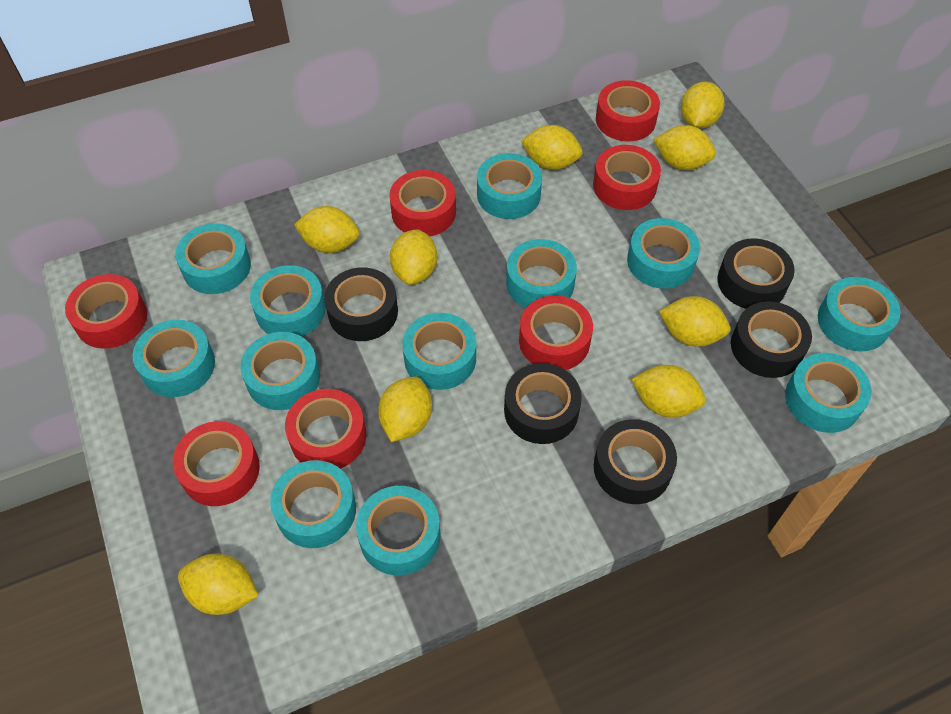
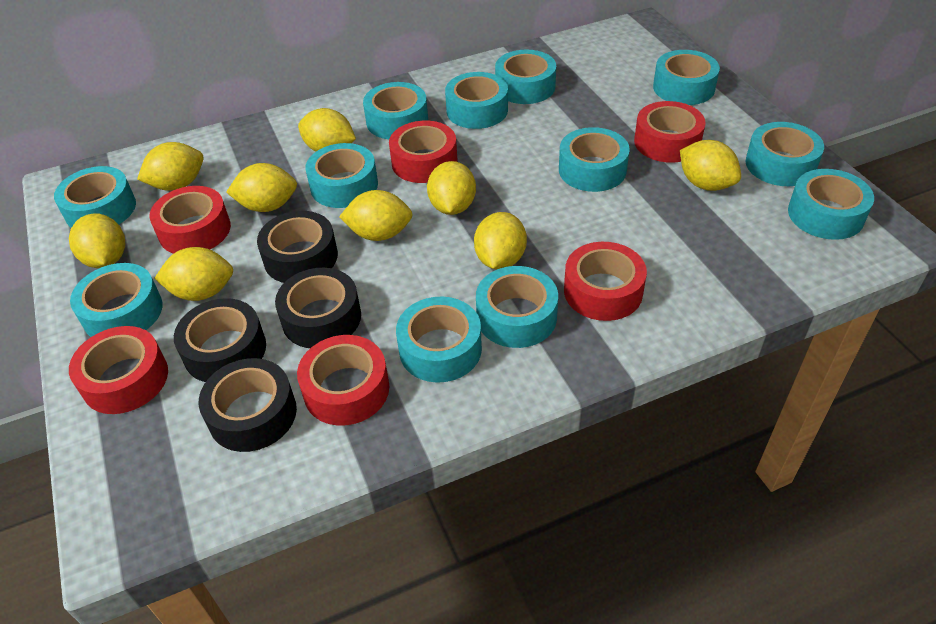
black tape: 5 -> 4
red tape: 7 -> 6

